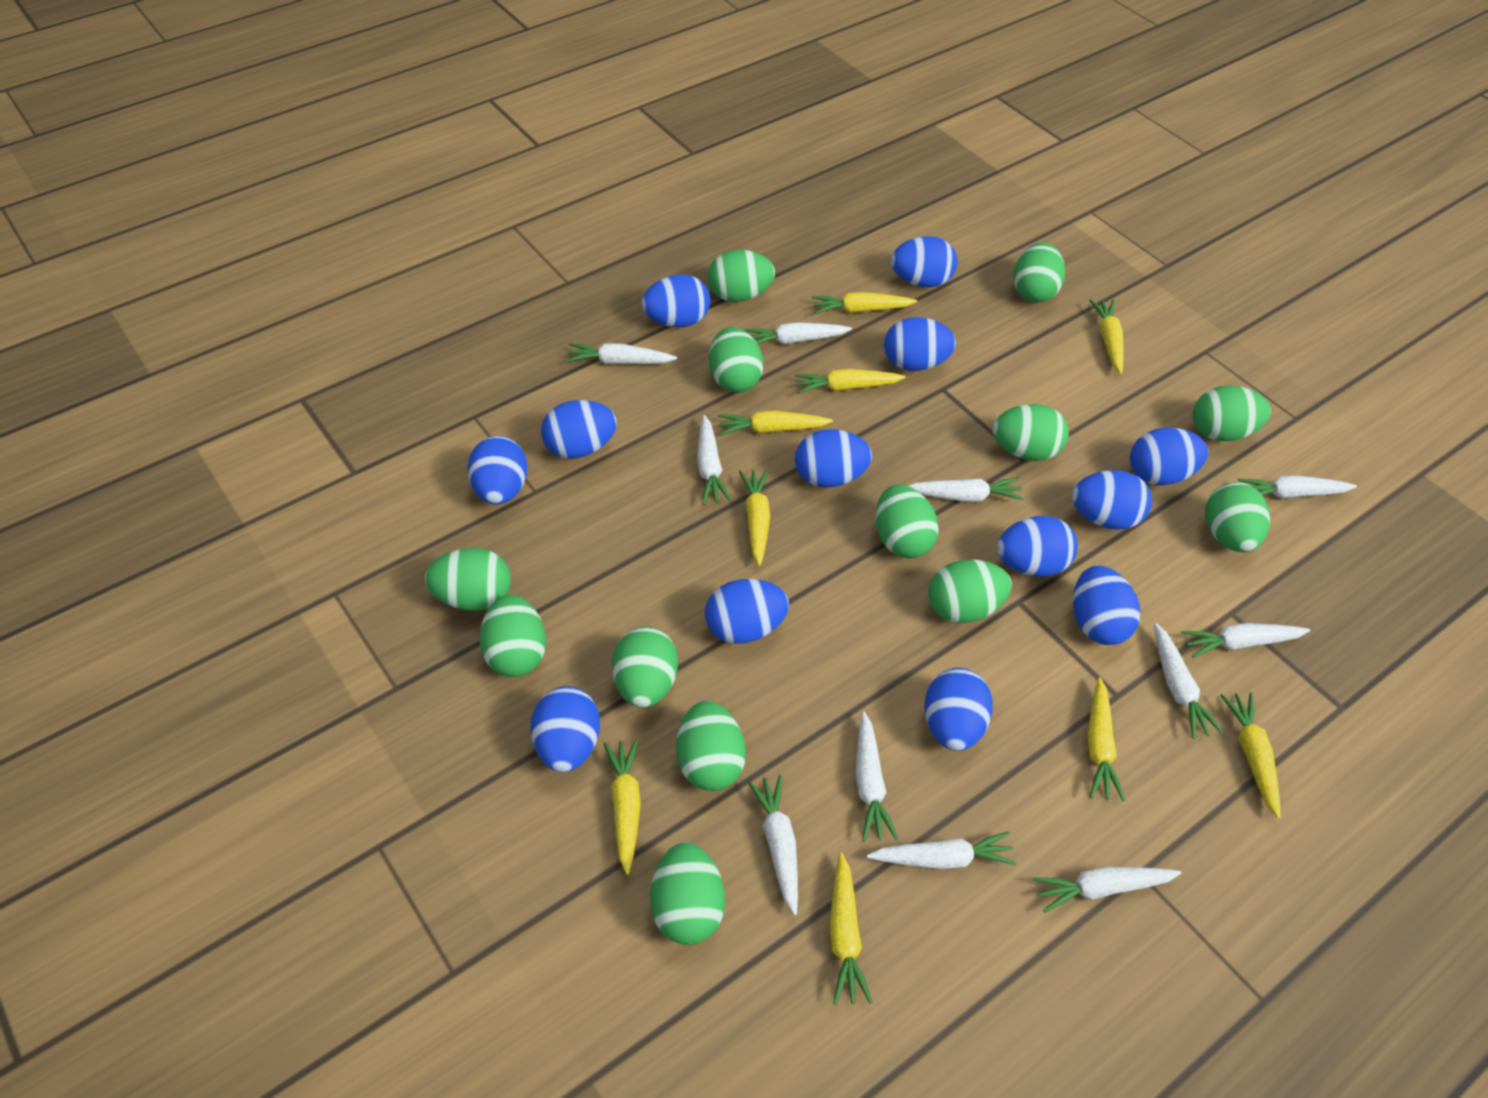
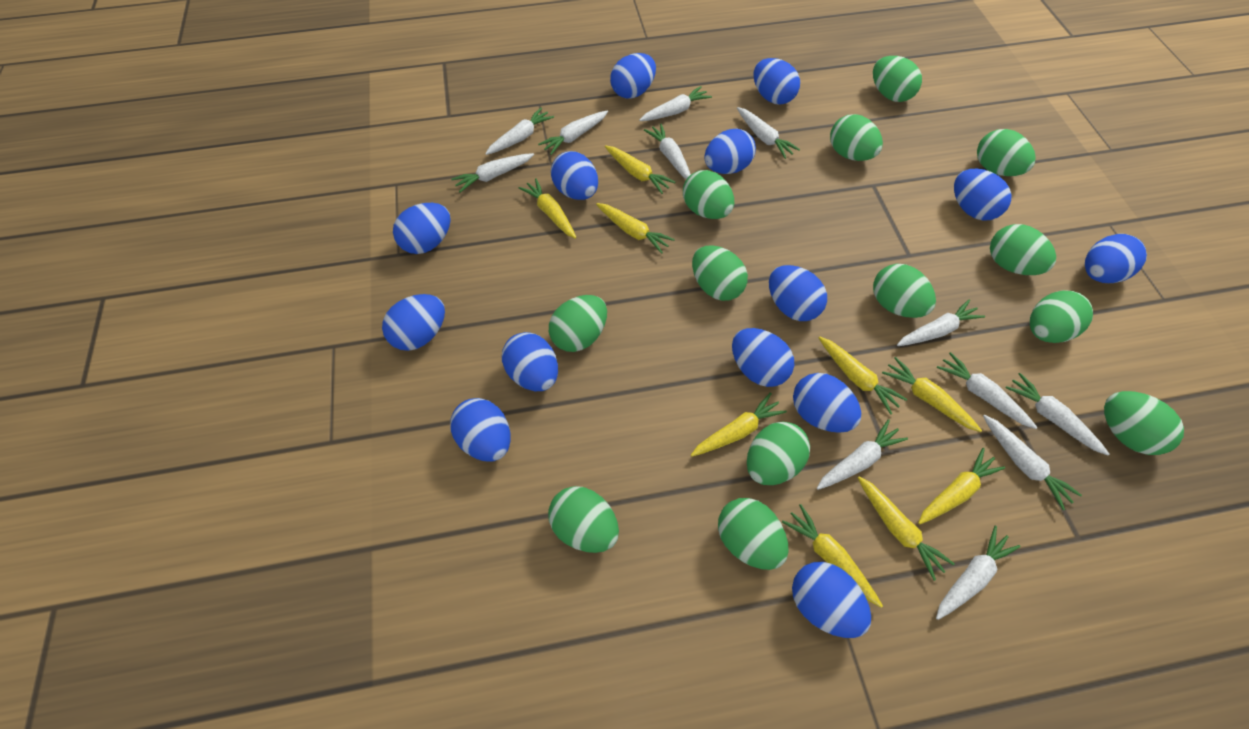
blue egg: 13 -> 14
white carrot: 11 -> 12

